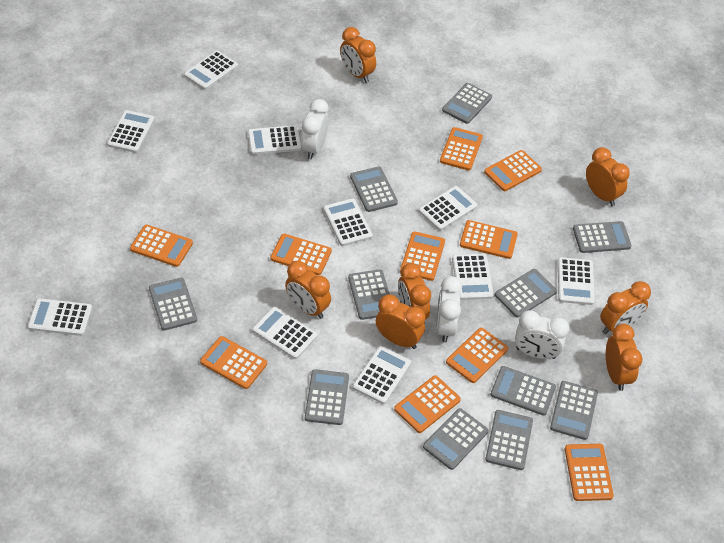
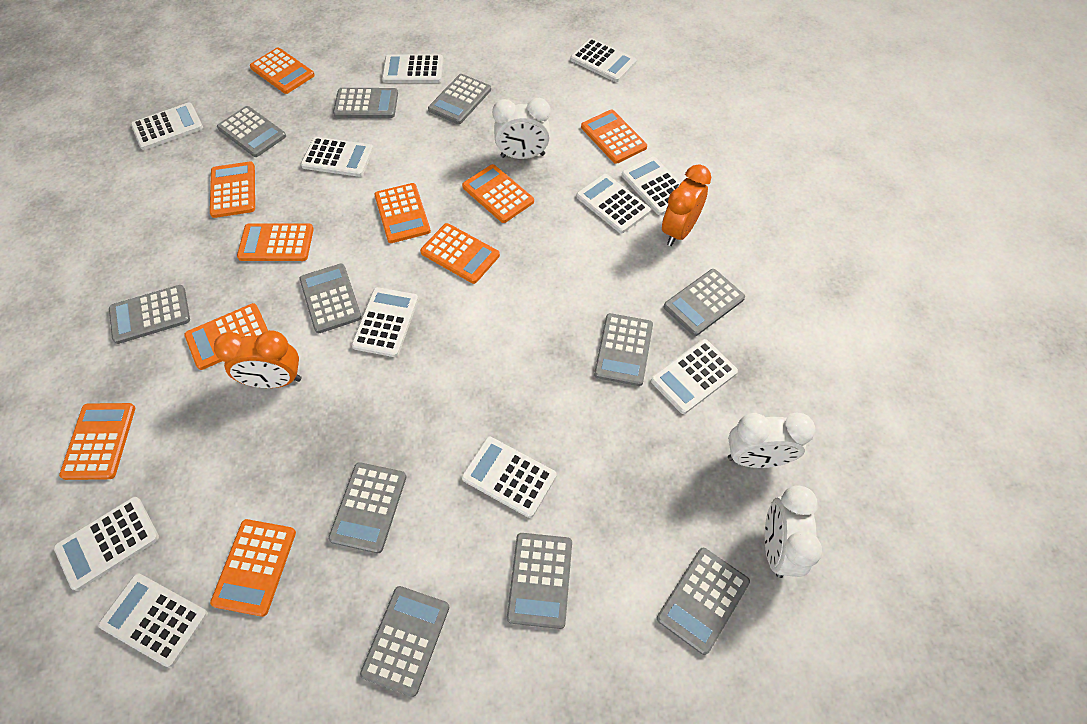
orange clock: 7 -> 2
white calculator: 10 -> 11

